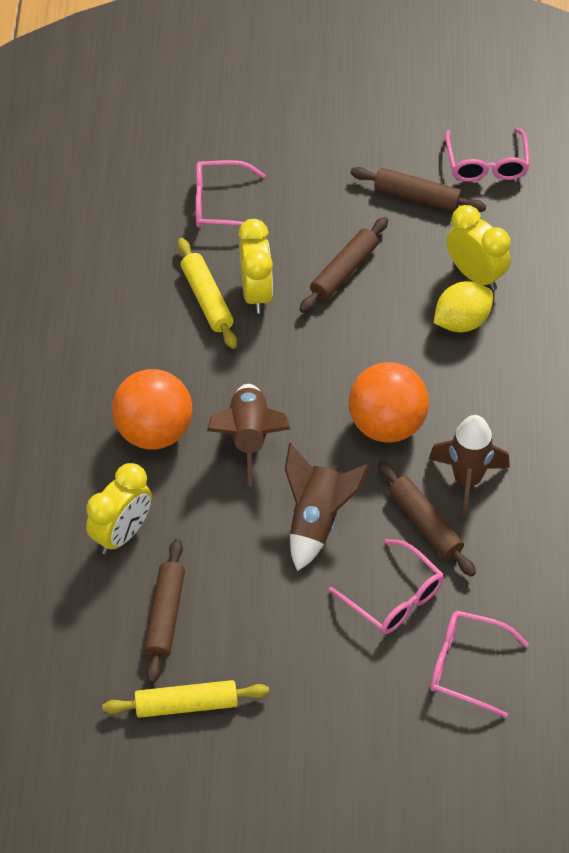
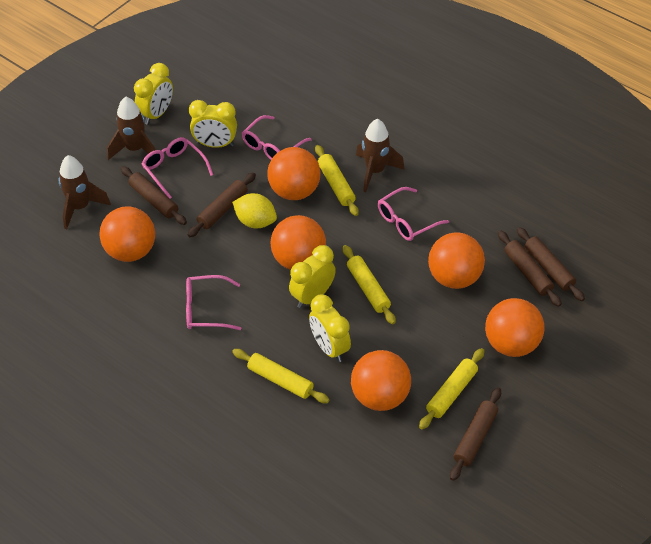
brown rolling pin: 4 -> 5
orange ball: 2 -> 6
yellow clock: 3 -> 4
yellow rolling pin: 2 -> 4

